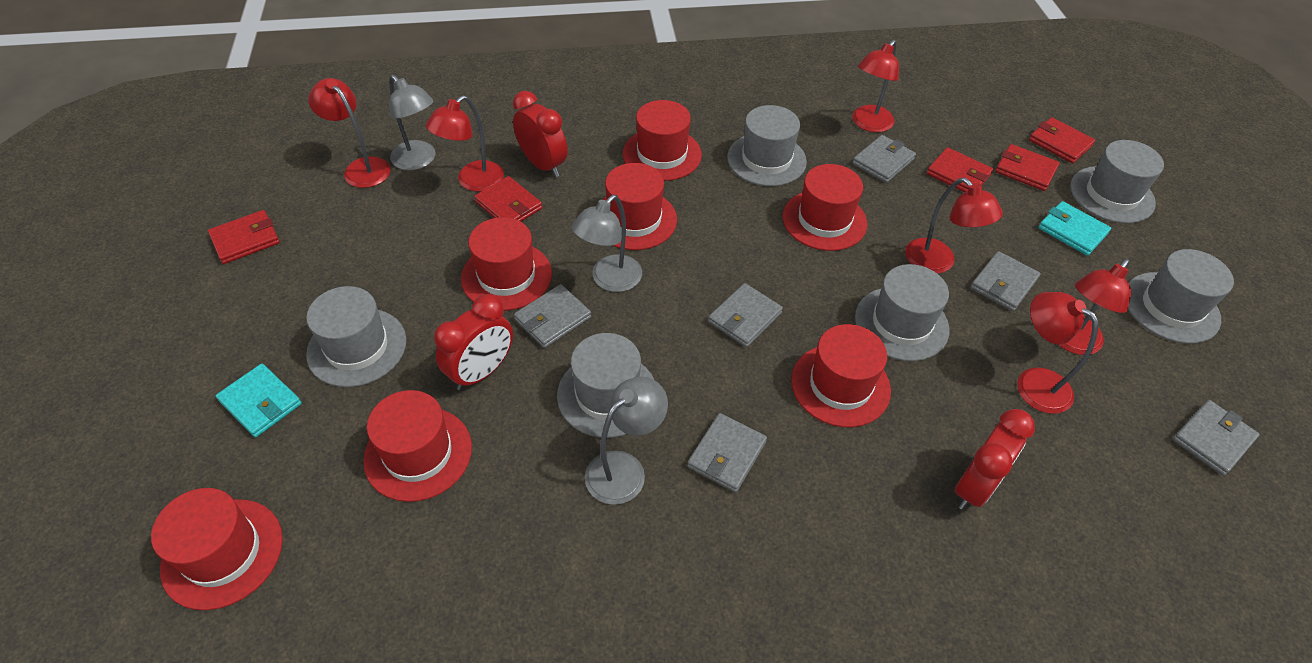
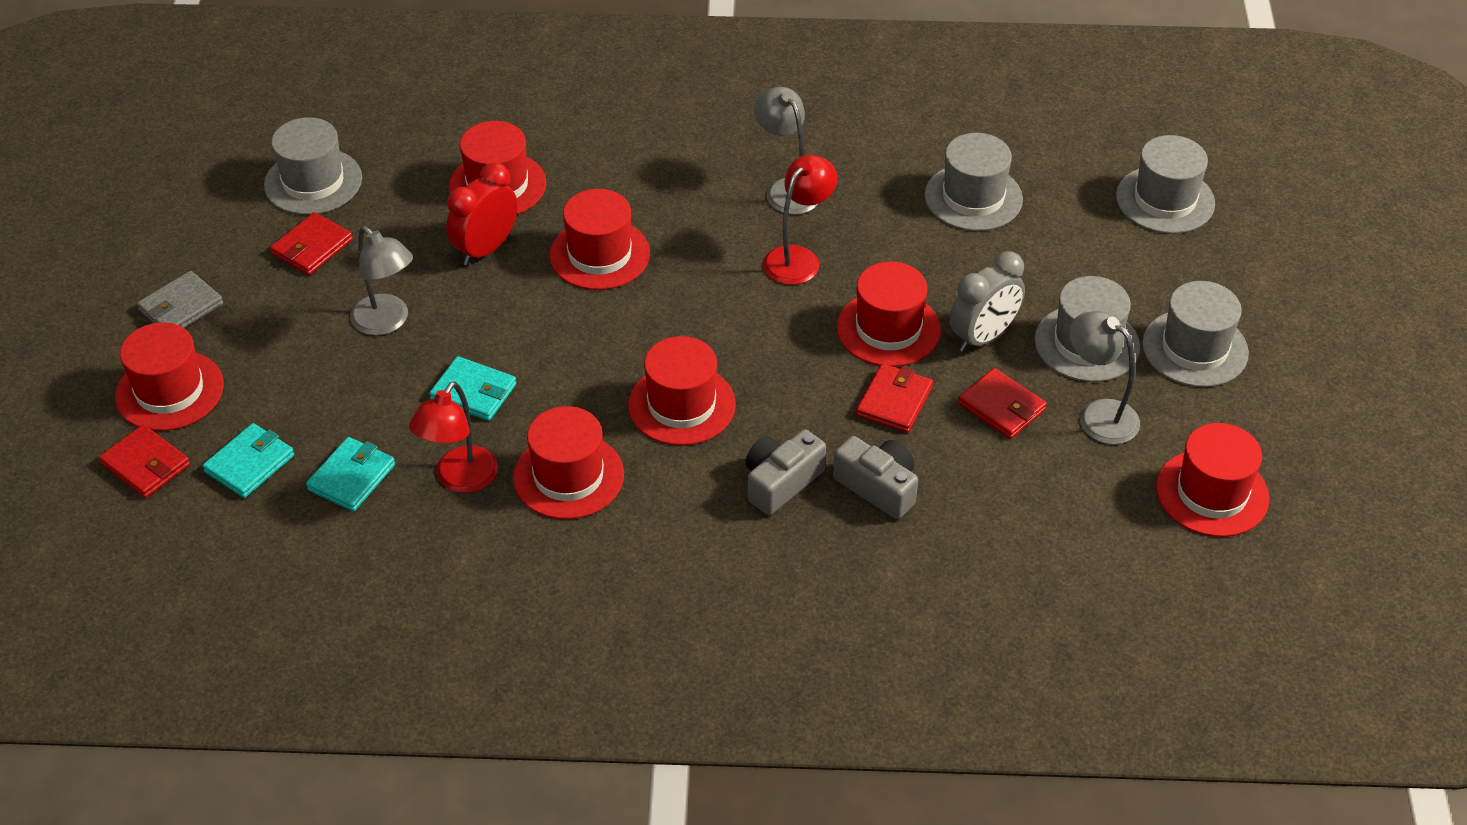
grey camera: 0 -> 2
grey clock: 0 -> 1
grey hat: 6 -> 5
grey wallet: 6 -> 1
red clock: 3 -> 1
red lamp: 6 -> 2
red wallet: 5 -> 4
turquoise wallet: 2 -> 3

